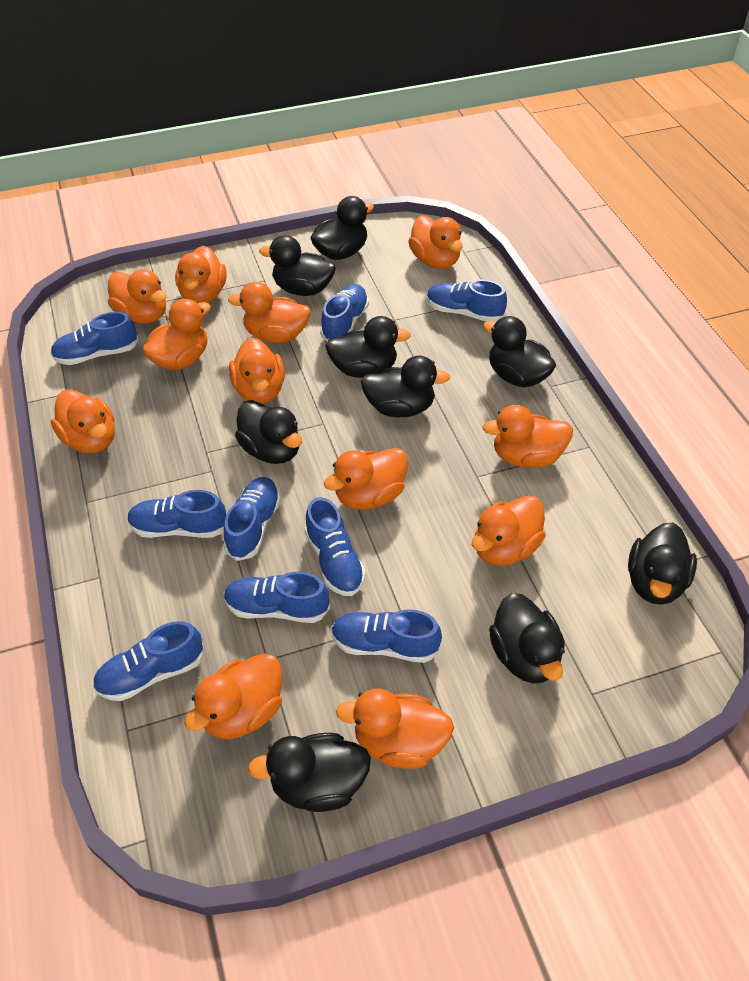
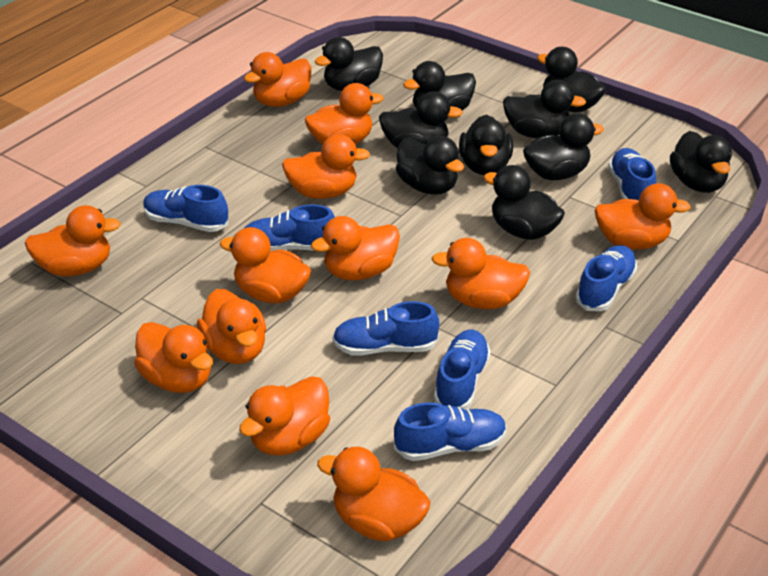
black duck: 9 -> 10
blue shoe: 9 -> 7

